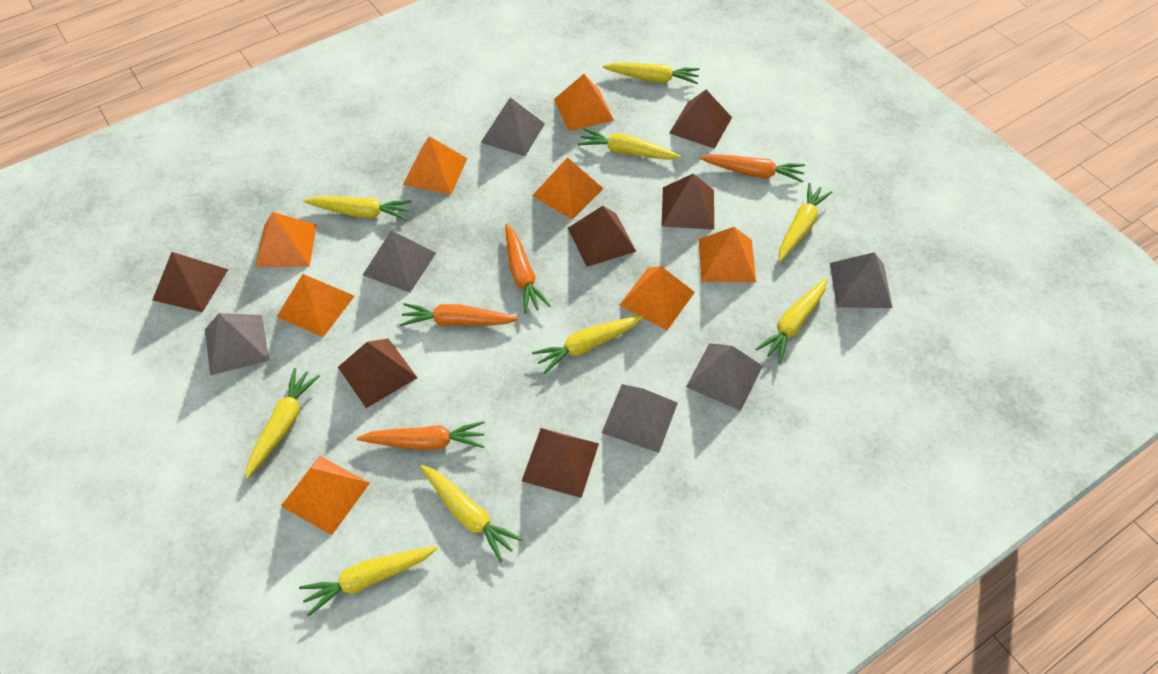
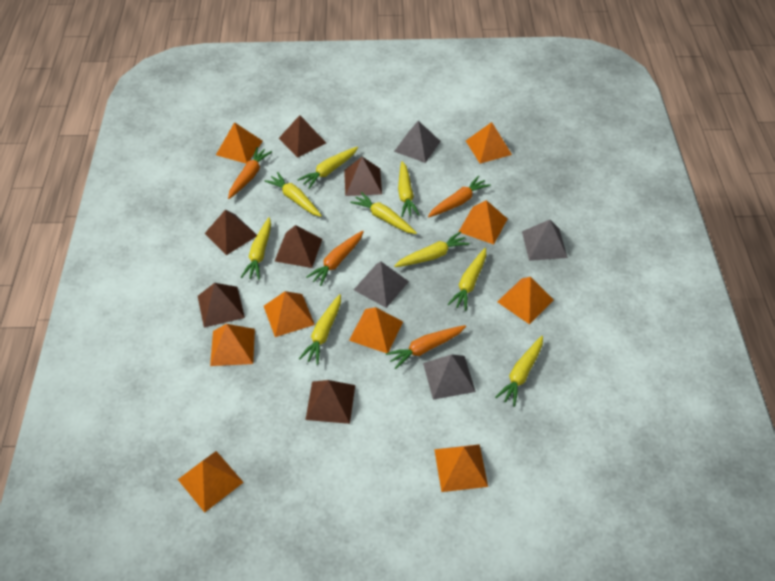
grey pyramid: 6 -> 4
orange pyramid: 8 -> 9

